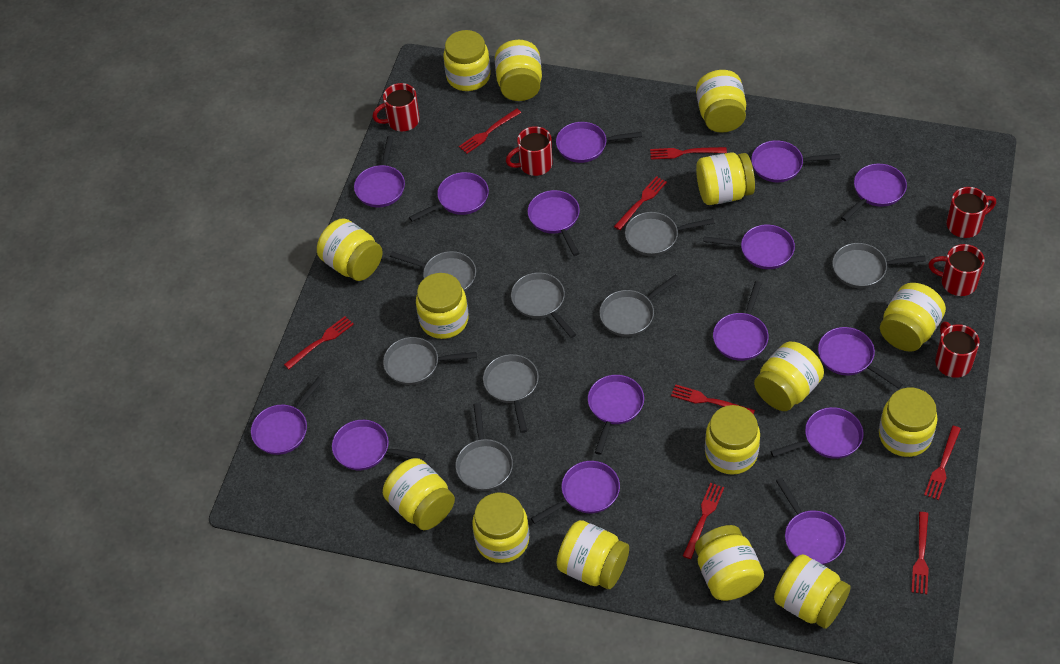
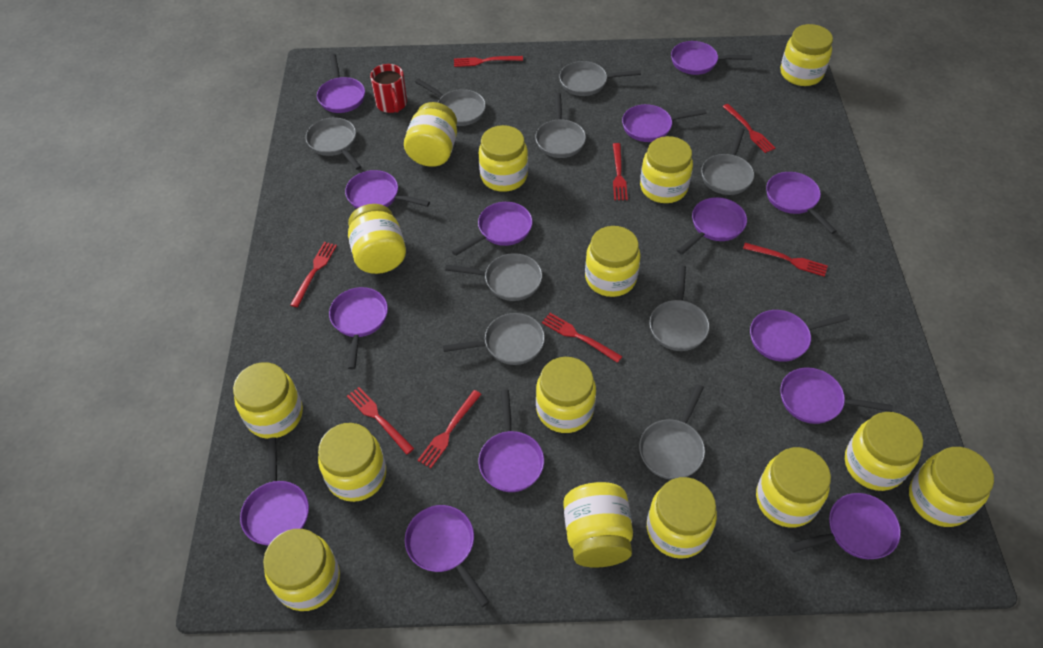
grey pan: 8 -> 9
purple pan: 15 -> 14
red mug: 5 -> 1

